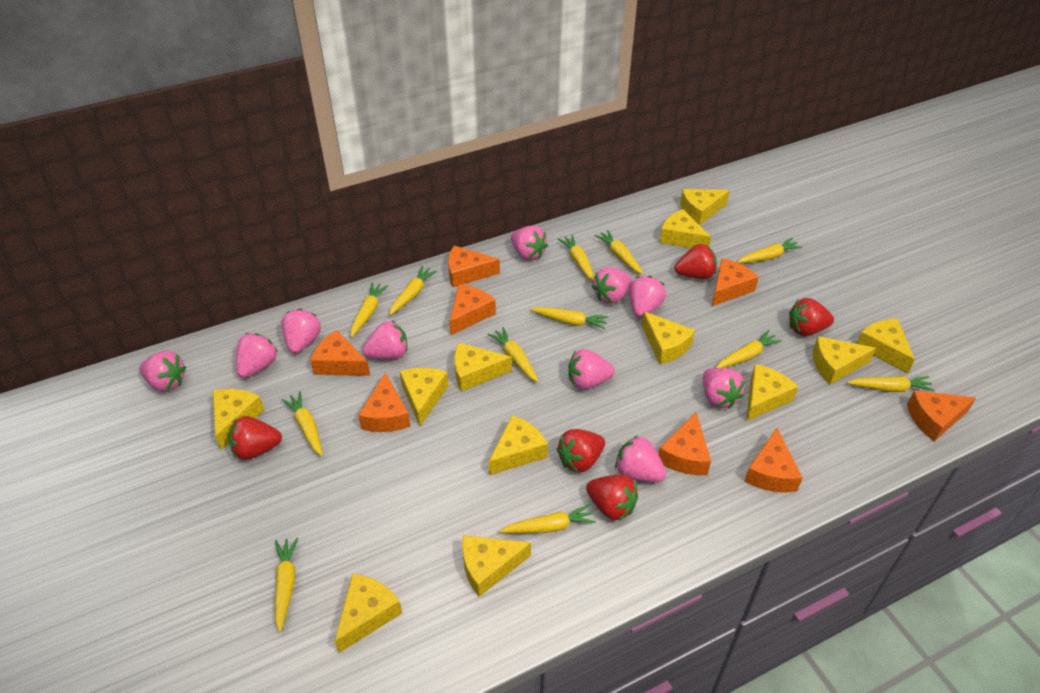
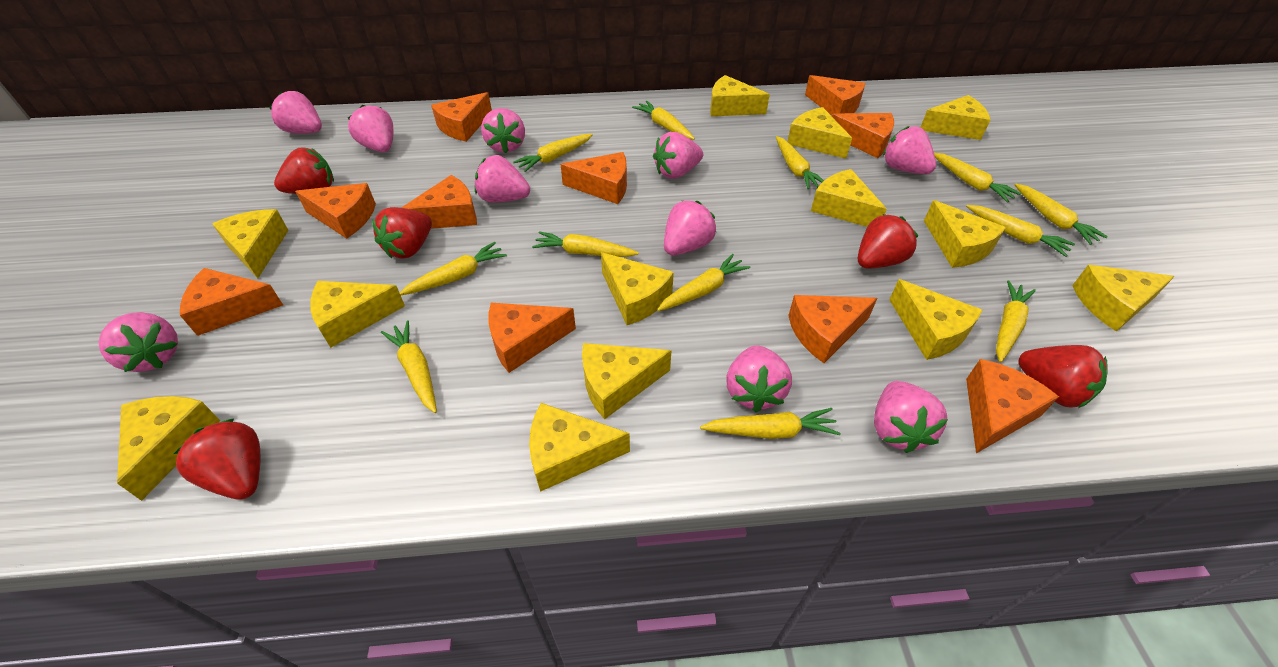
orange cheese: 8 -> 10
yellow cheese: 12 -> 13

